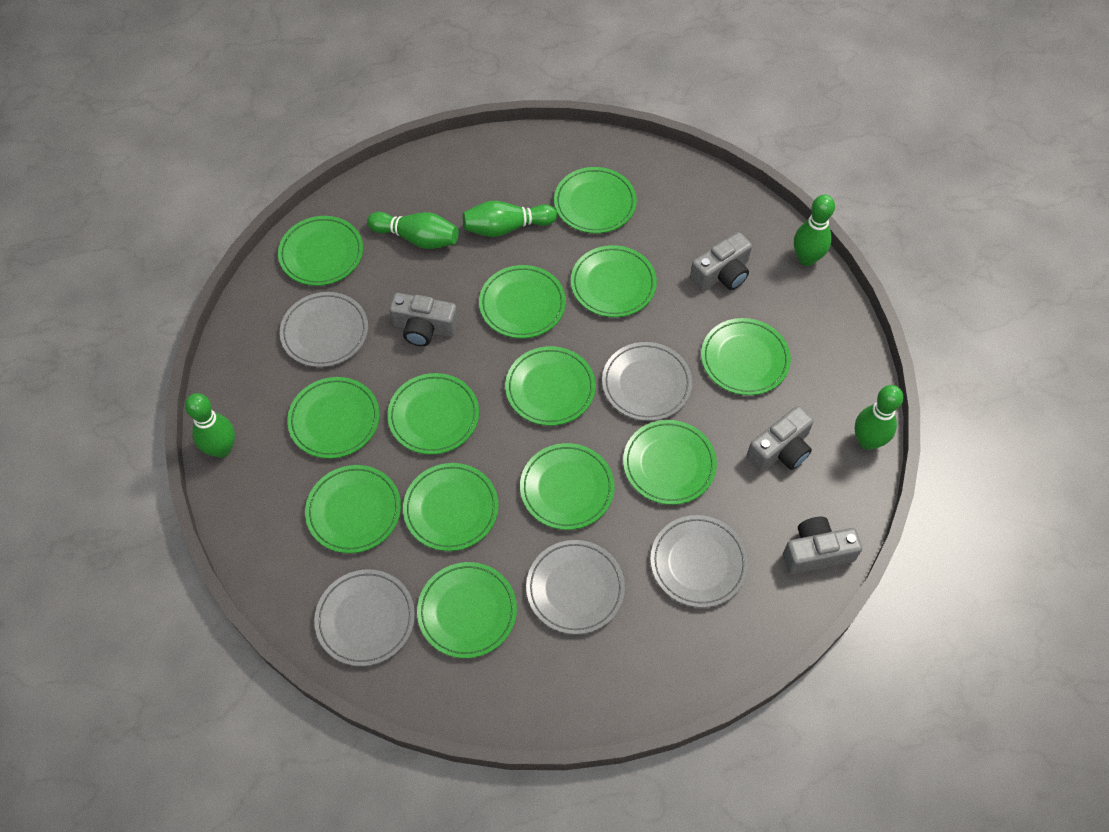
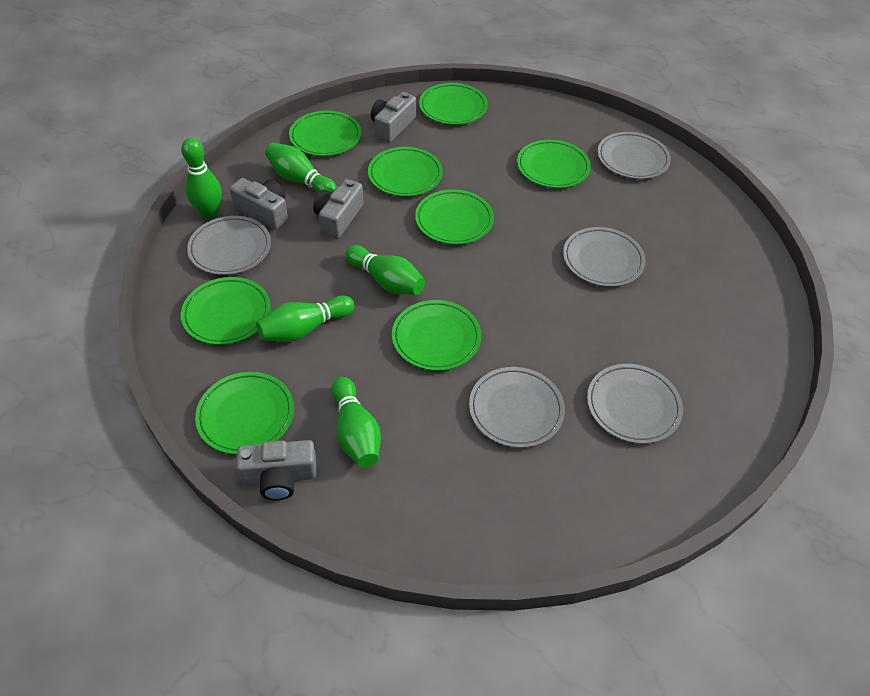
green plate: 13 -> 8

